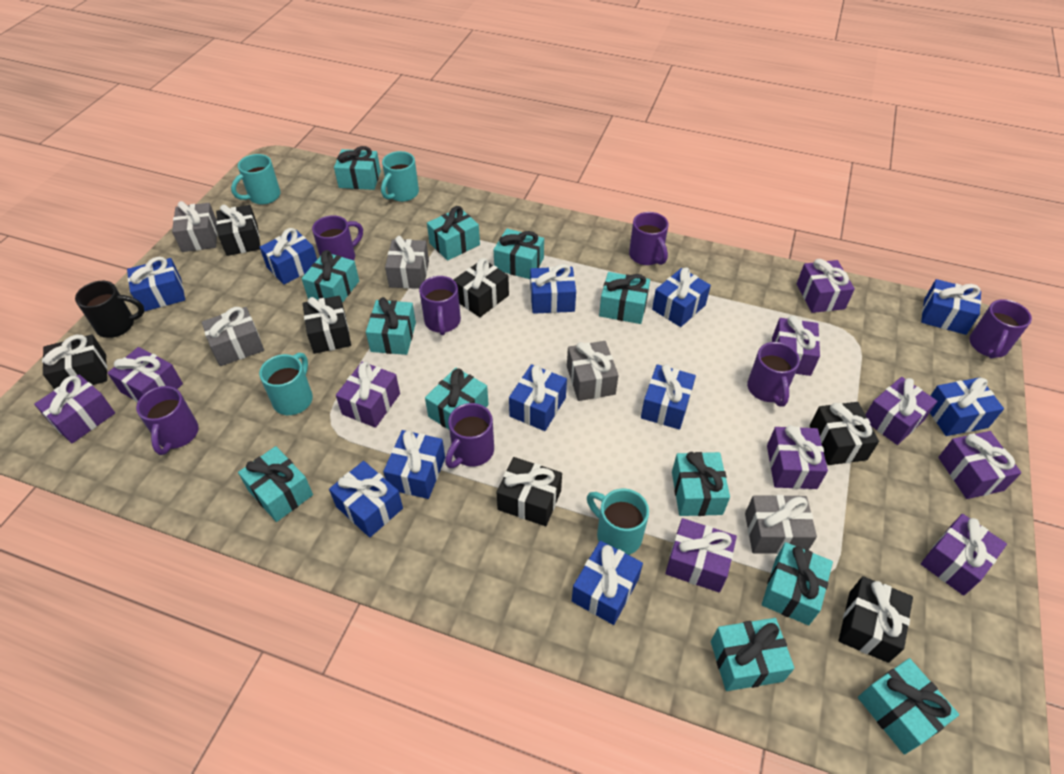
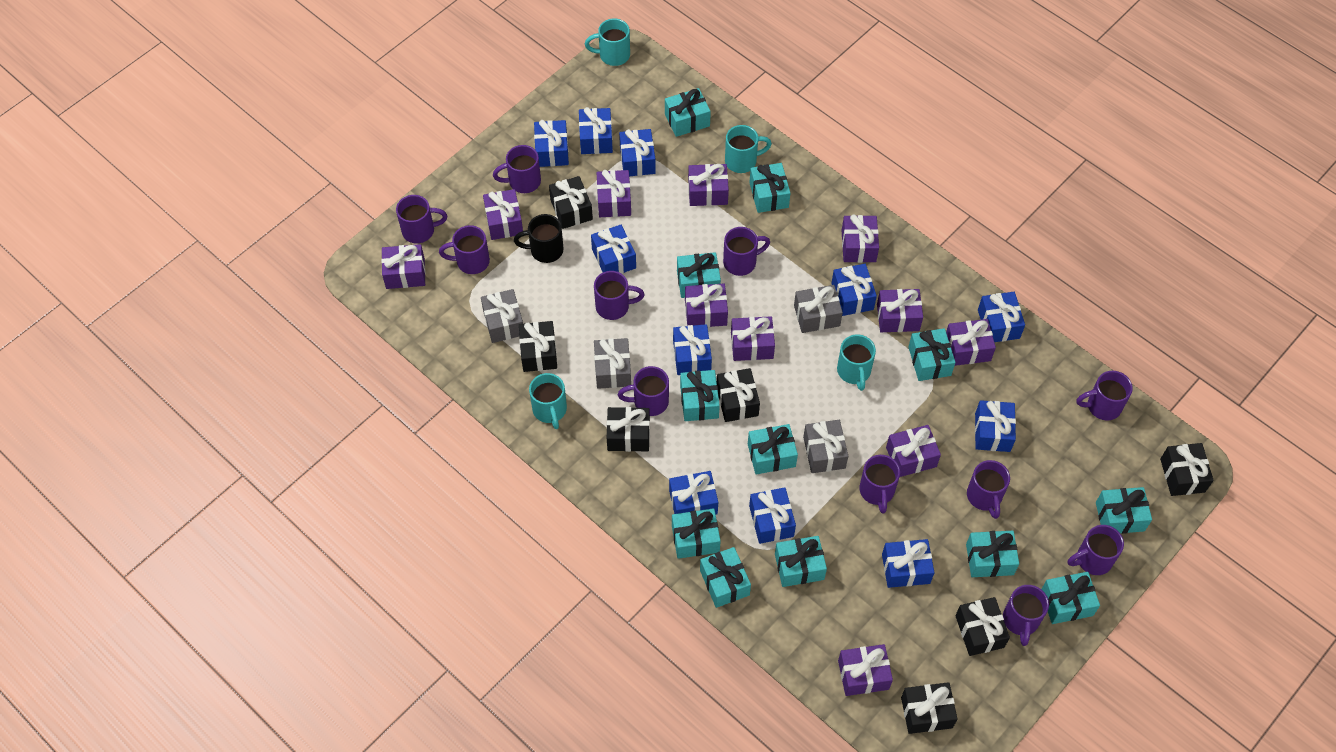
grey gift: 5 -> 4
purple gift: 10 -> 11
purple mug: 7 -> 11

